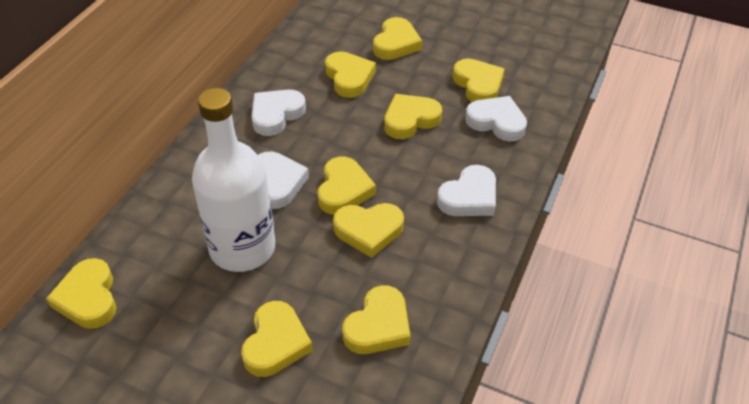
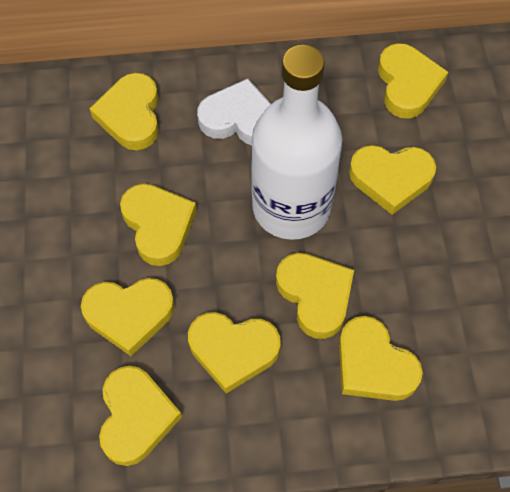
white heart: 4 -> 1

